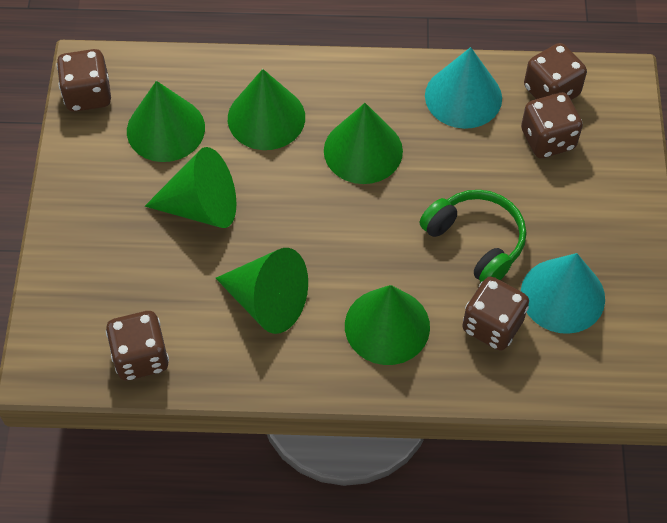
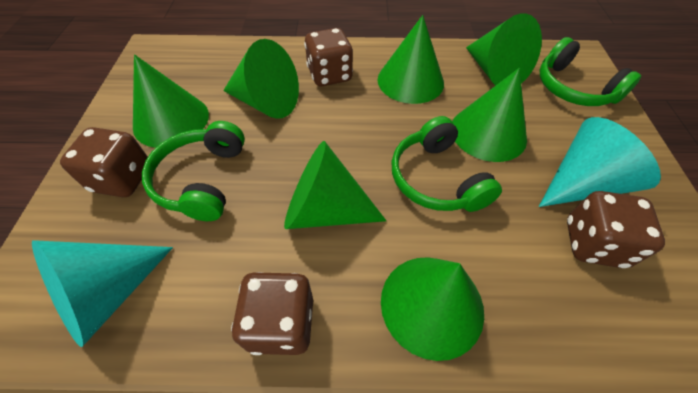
brown dice: 5 -> 4
green cone: 6 -> 7
green headphones: 1 -> 3

